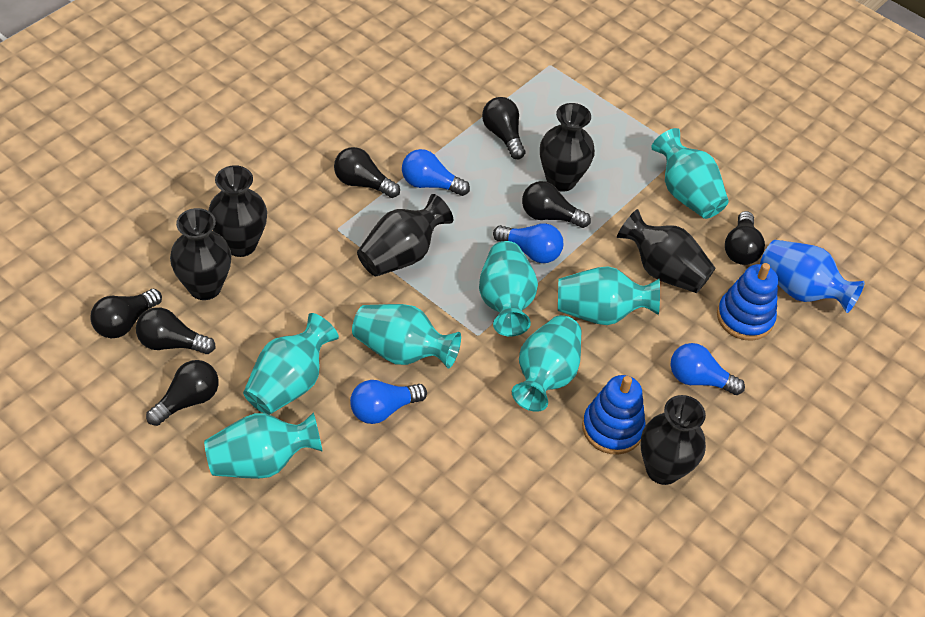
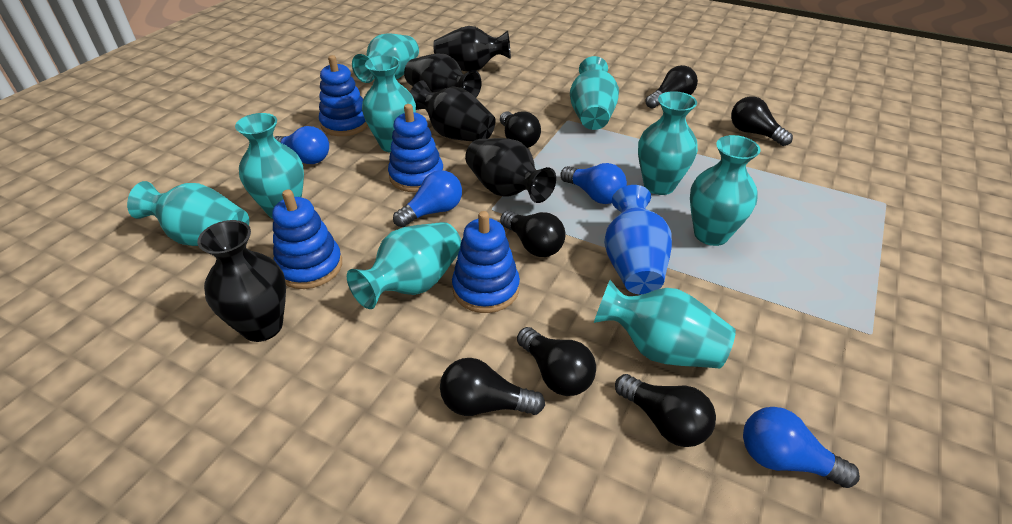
black vase: 6 -> 5
blue stacking toy: 2 -> 4
turquoise vase: 7 -> 9

